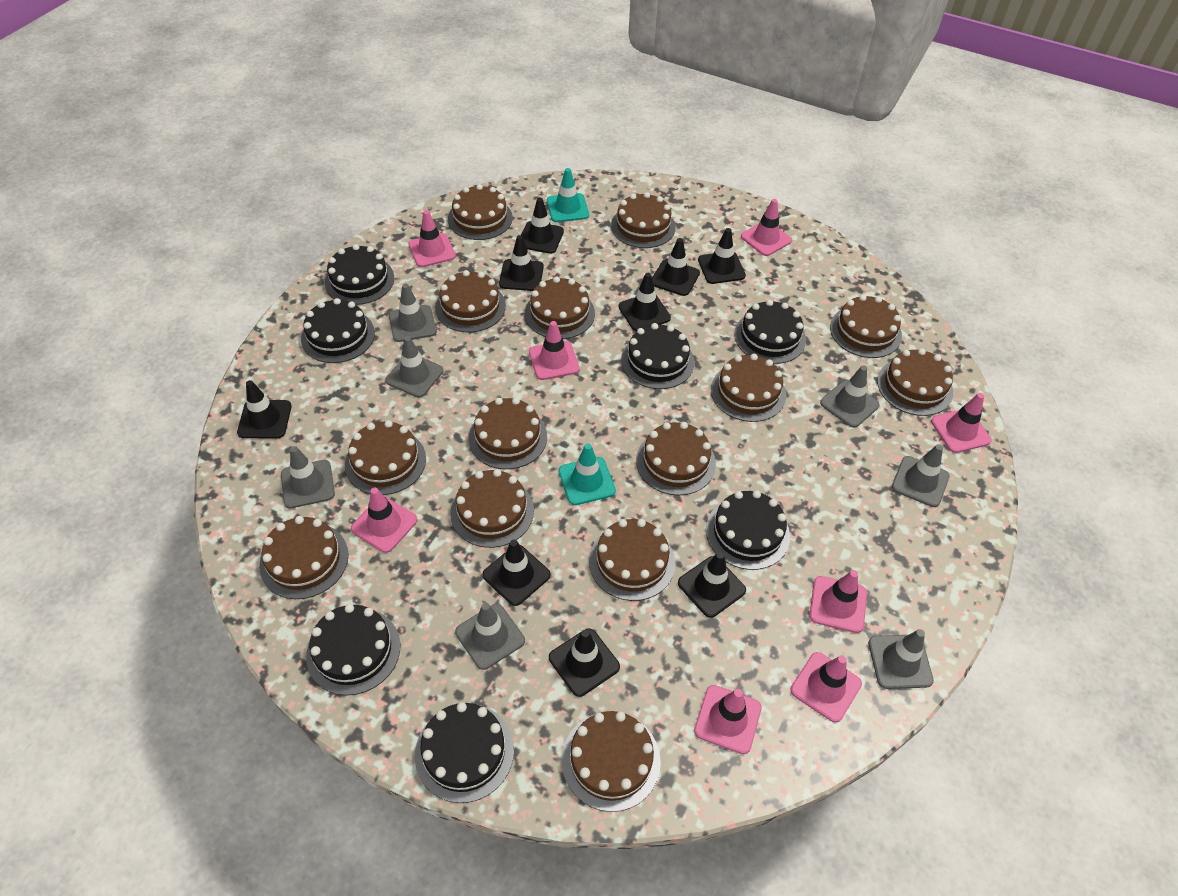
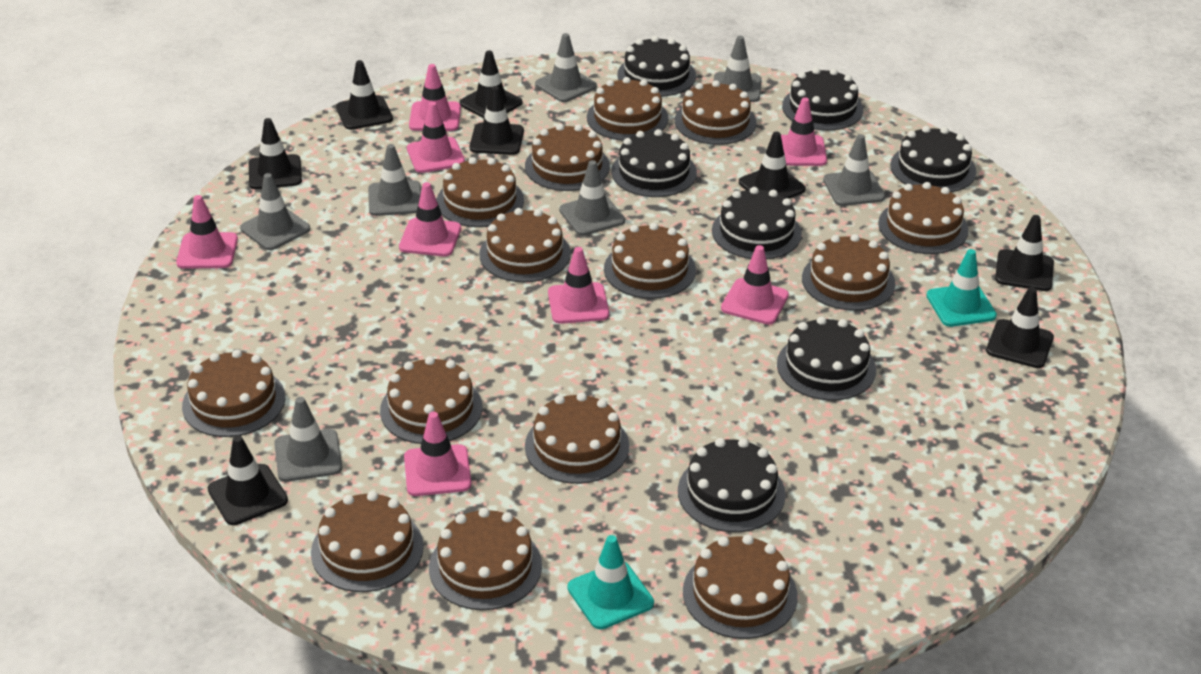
black traffic cone: 9 -> 8

